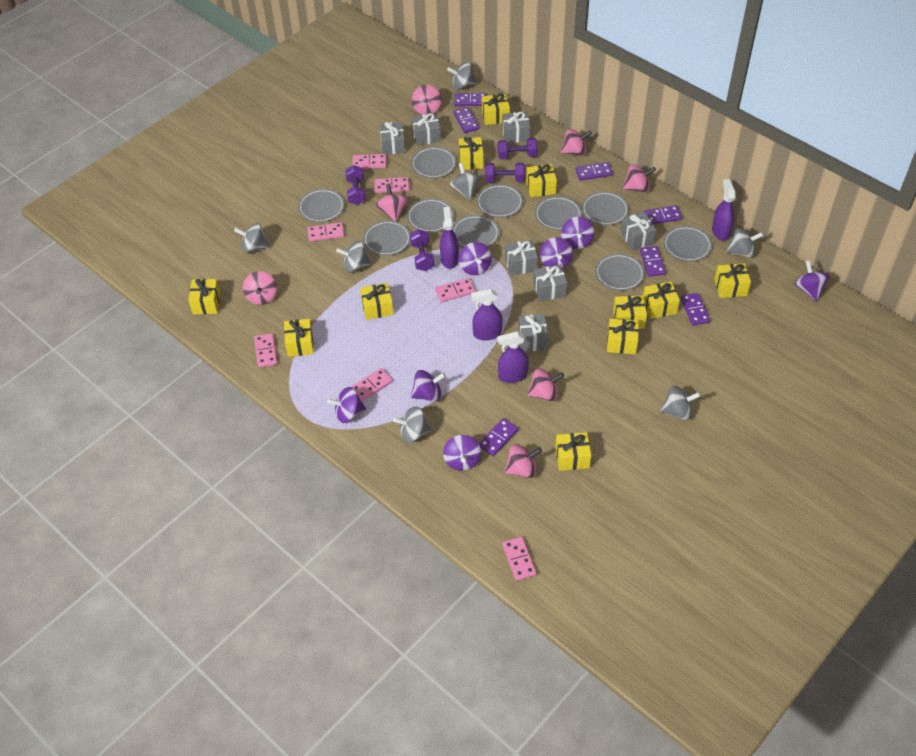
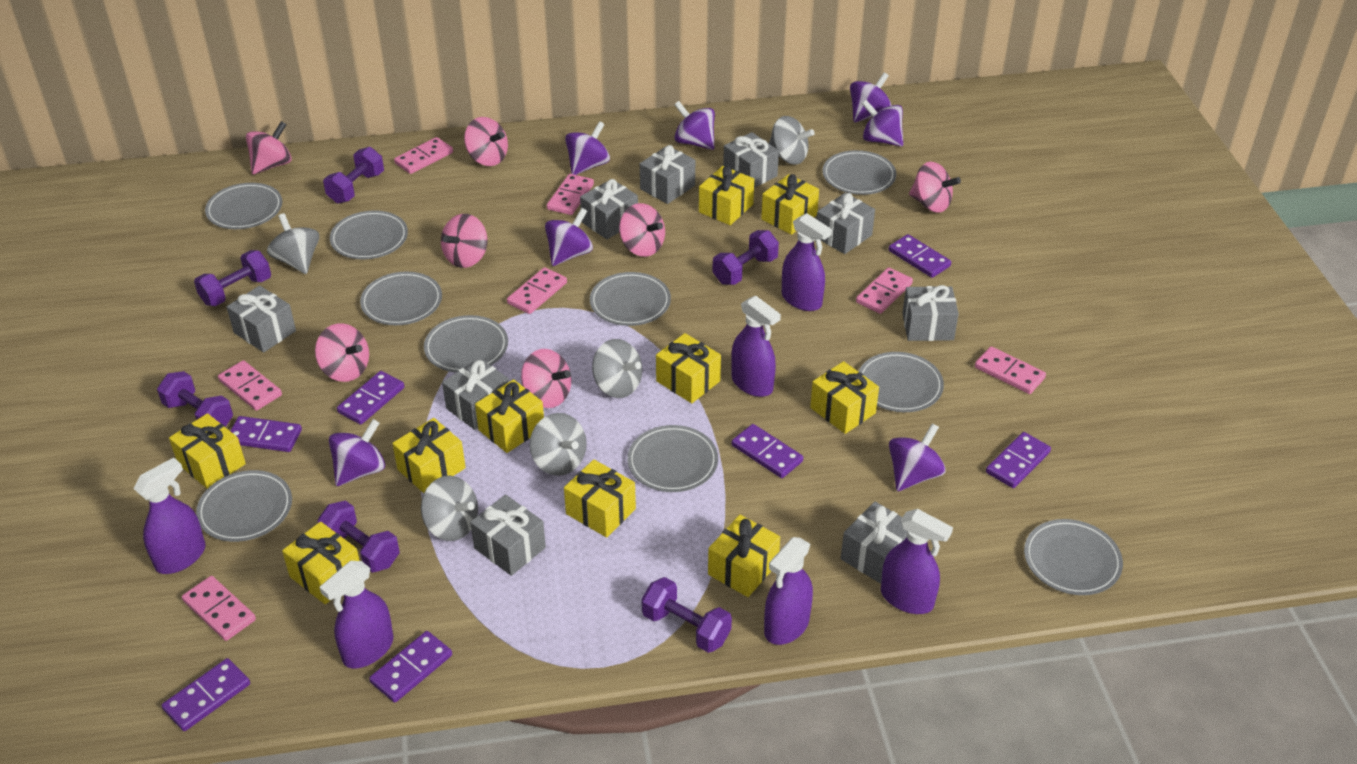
grey gift: 7 -> 9
grey spinning top: 7 -> 5
purple dumbbell: 4 -> 6
purple spray bottle: 4 -> 6
yellow gift: 11 -> 10

